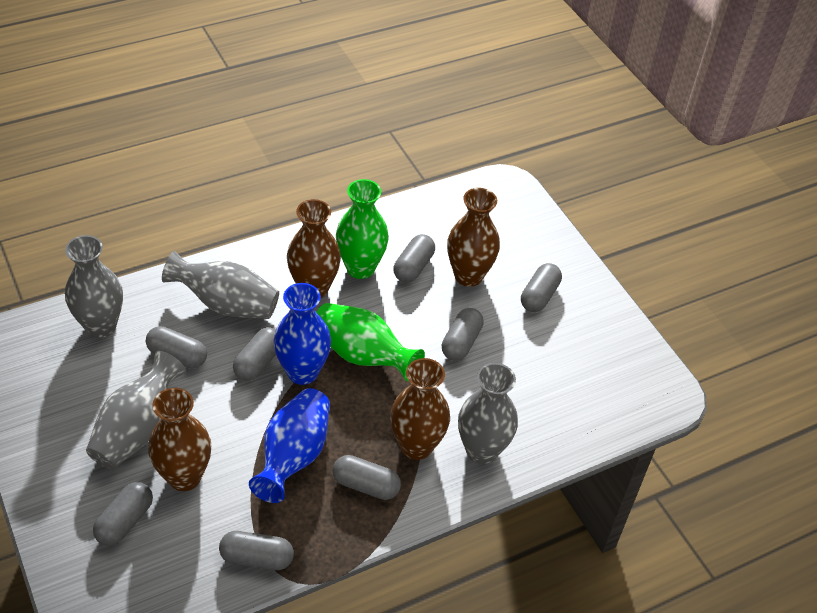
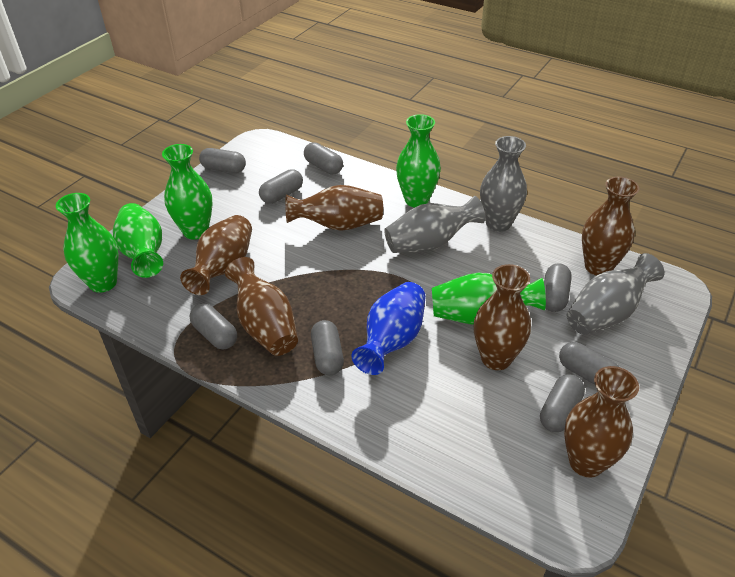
blue vase: 2 -> 1
brown vase: 4 -> 6
green vase: 2 -> 5
grey vase: 4 -> 3

